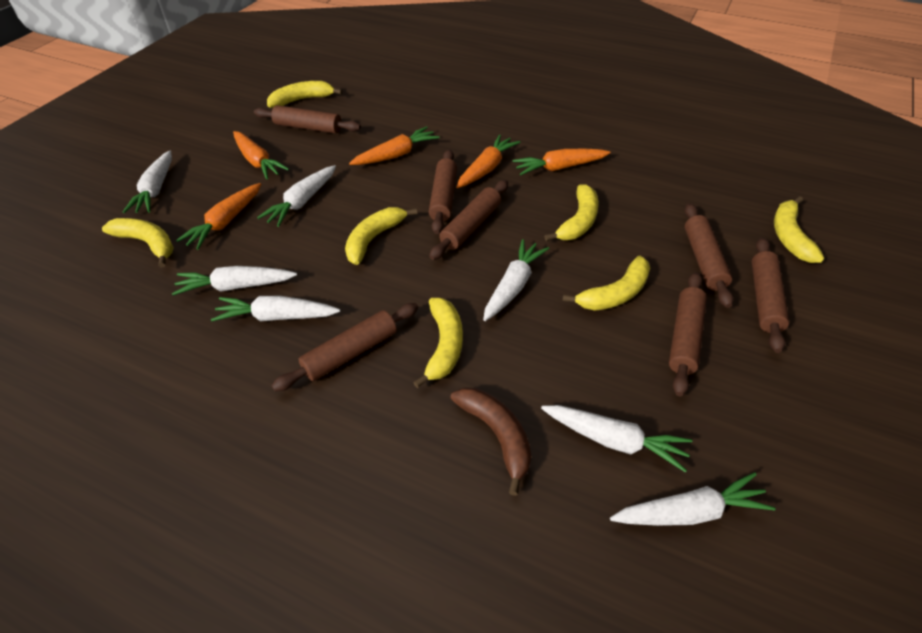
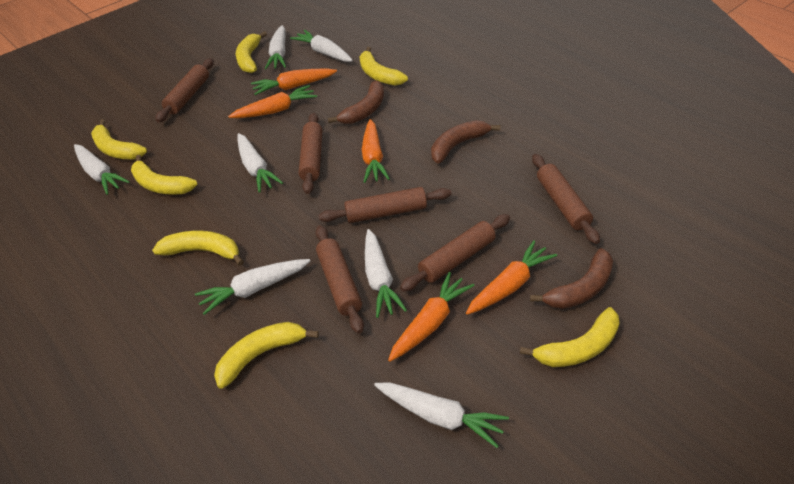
brown banana: 1 -> 3
brown rolling pin: 7 -> 6

